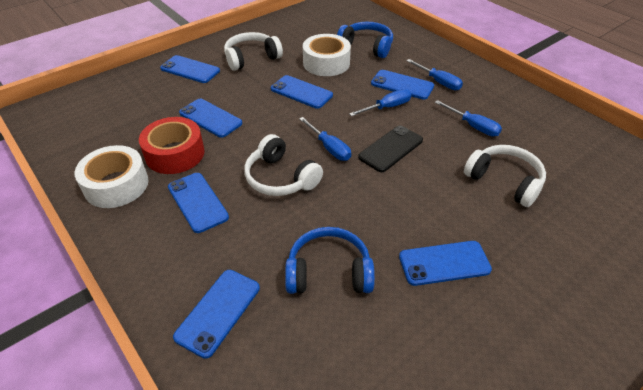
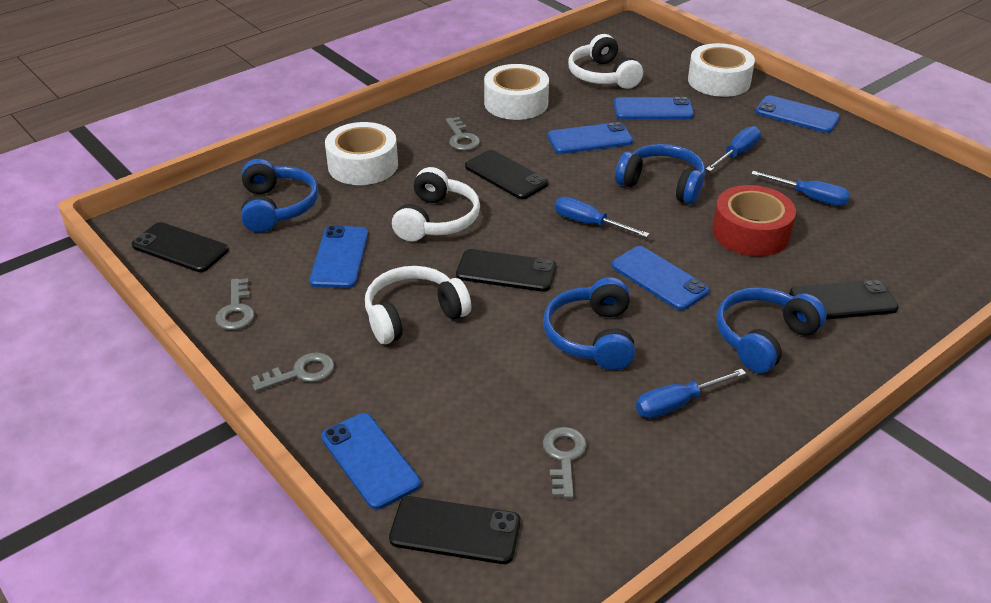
black phone: 1 -> 5
blue headphones: 2 -> 4
blue phone: 7 -> 6
grey key: 0 -> 4
white tape: 2 -> 3

